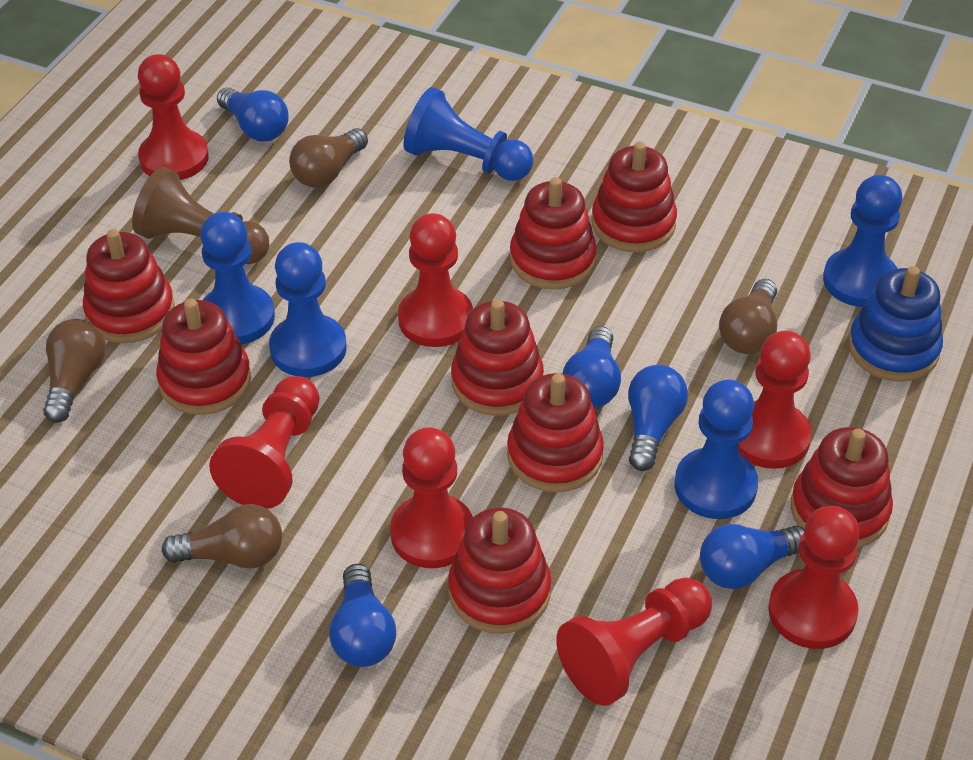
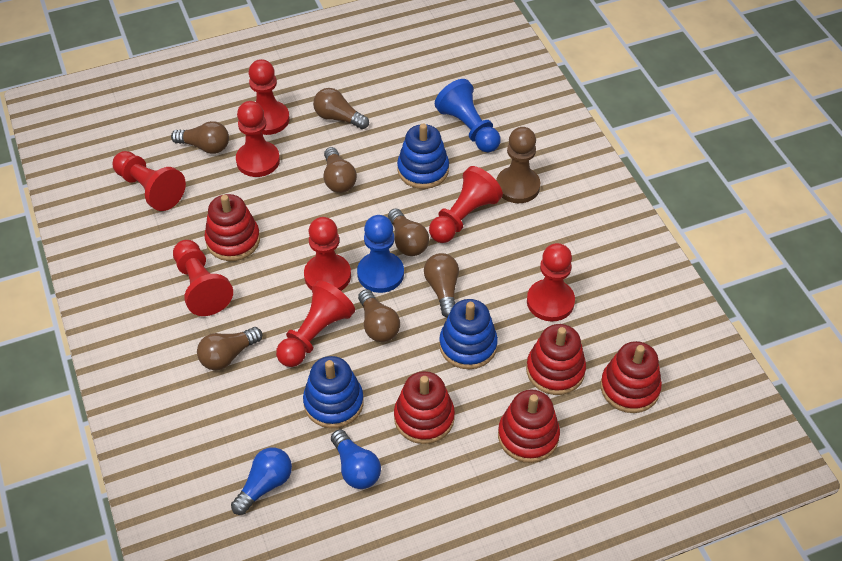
blue light bulb: 5 -> 2
blue pawn: 5 -> 2
blue stacking toy: 1 -> 3
brown light bulb: 4 -> 7
red pawn: 7 -> 8
red stacking toy: 8 -> 5

